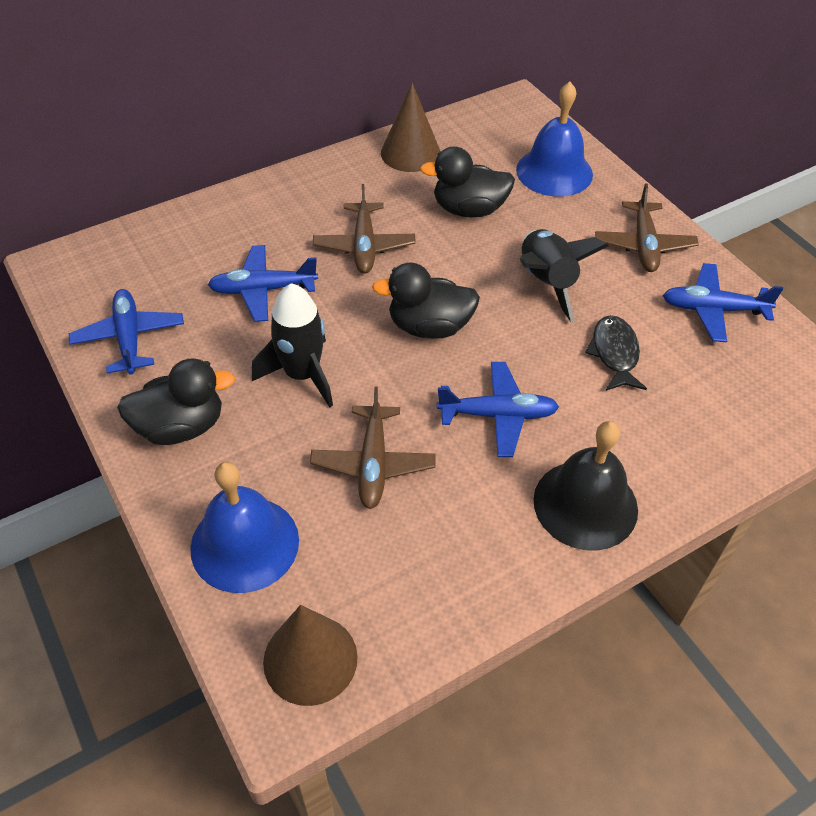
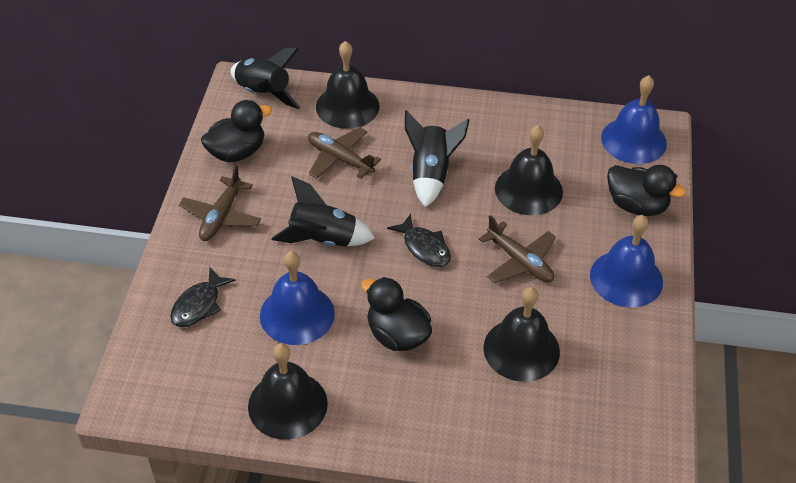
black bell: 1 -> 4
black fish: 1 -> 2
black rocket: 2 -> 3
blue bell: 2 -> 3
blue plane: 4 -> 0
brown cone: 2 -> 0

